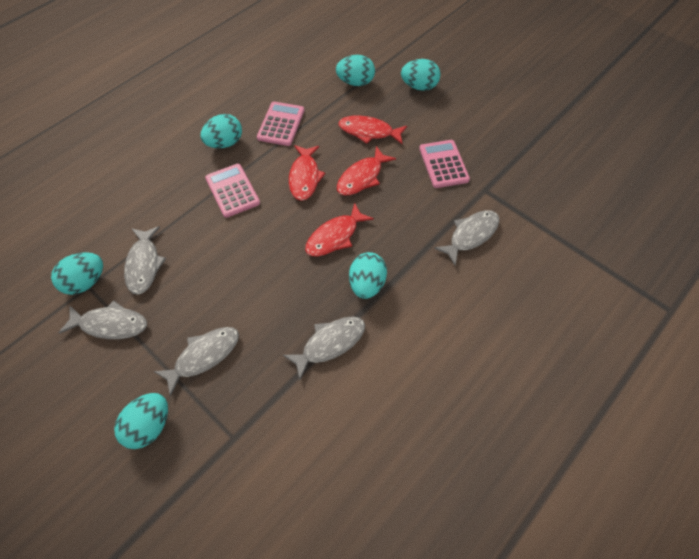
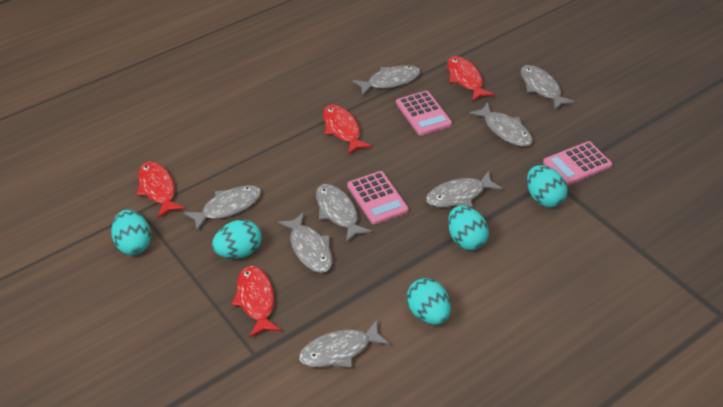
grey fish: 5 -> 8
turquoise egg: 6 -> 5

